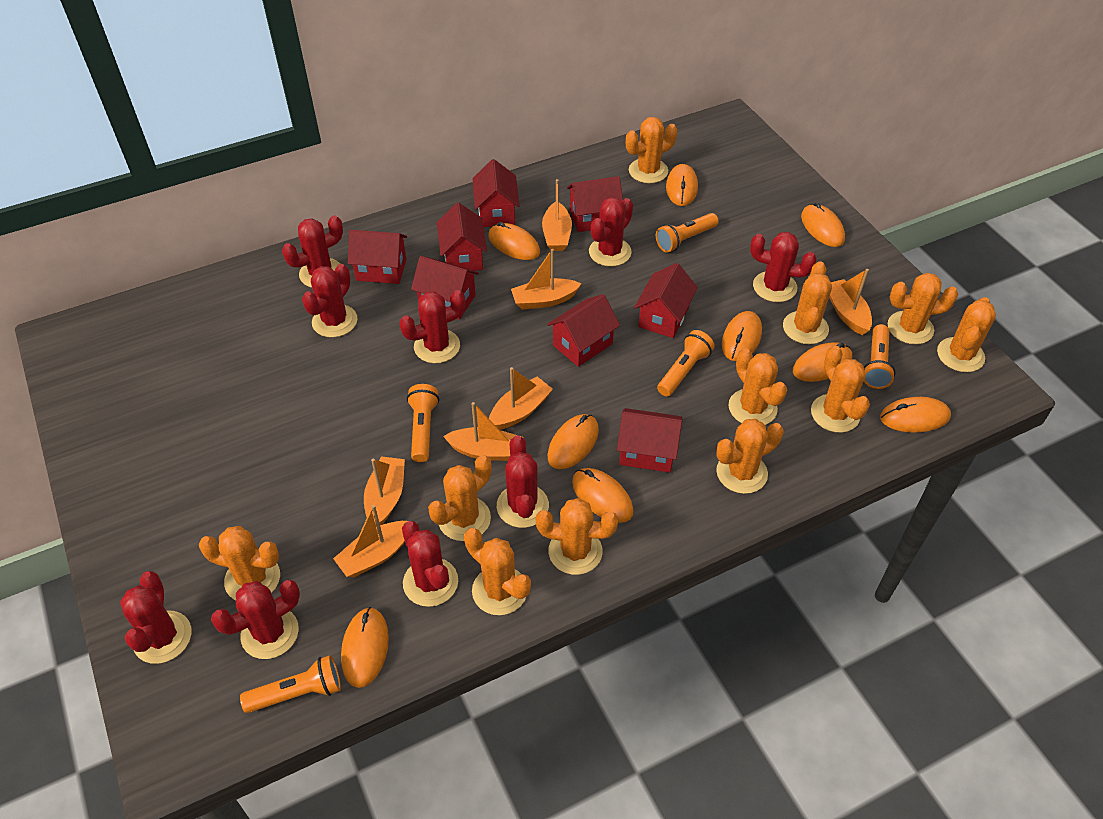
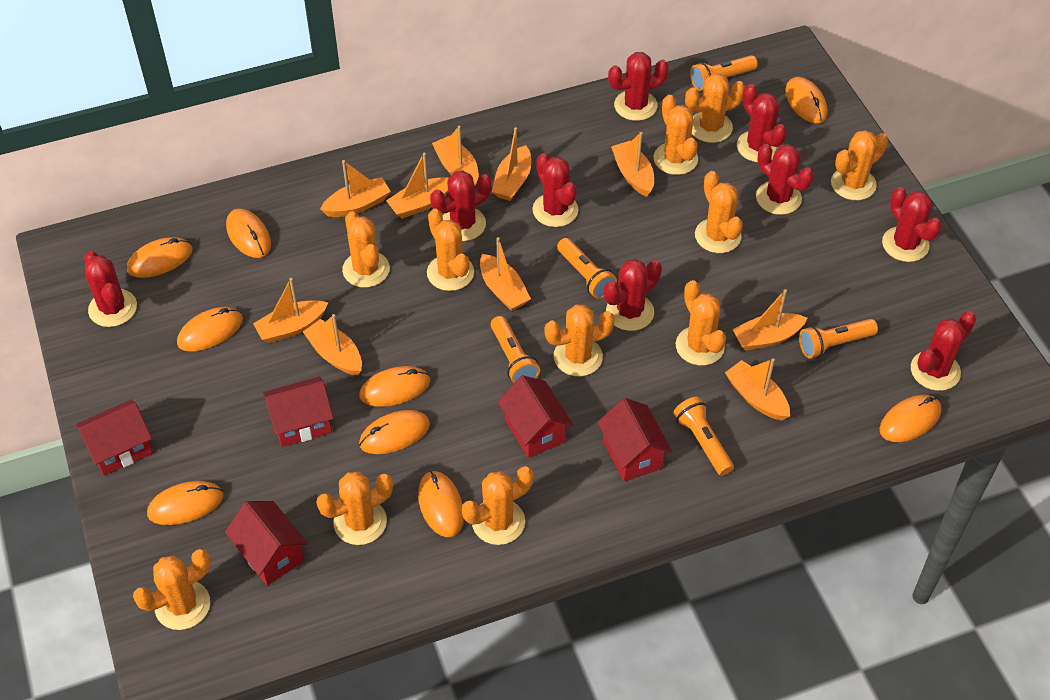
orange boat: 7 -> 10
red house: 8 -> 5

